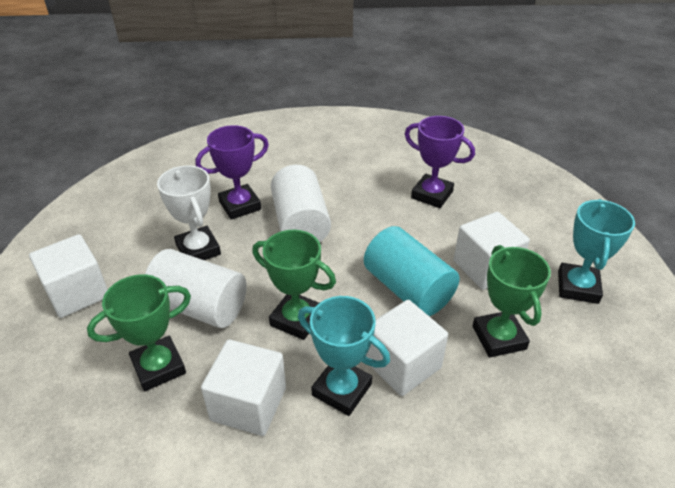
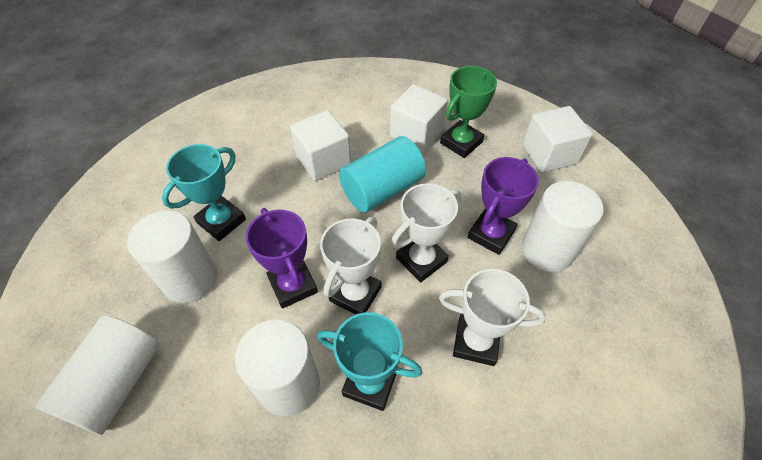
green trophy: 3 -> 1
white cube: 4 -> 3
white cylinder: 2 -> 4
white trophy: 1 -> 3

